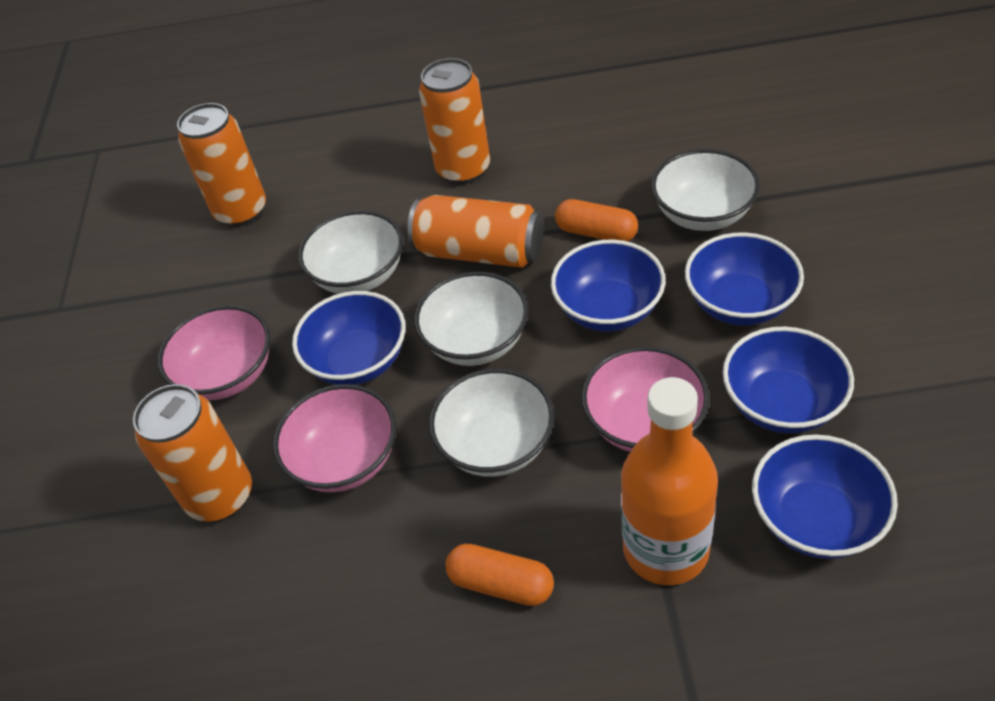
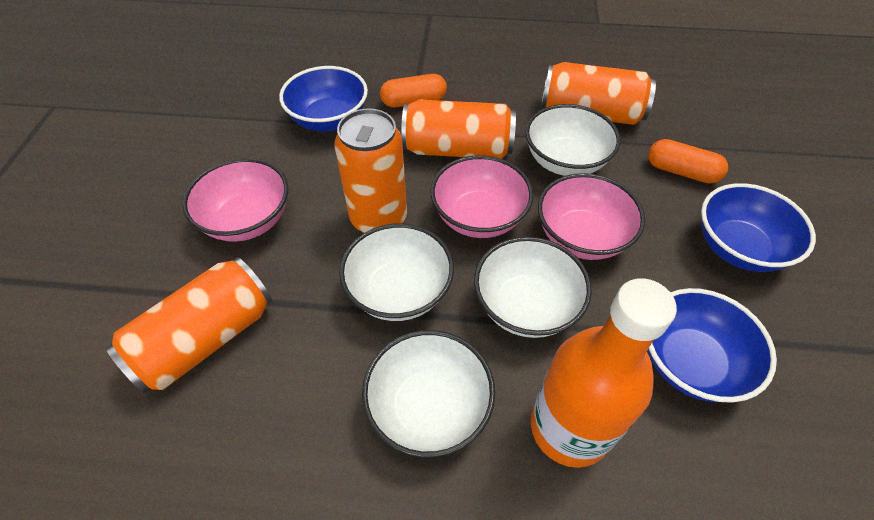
blue bowl: 5 -> 3

